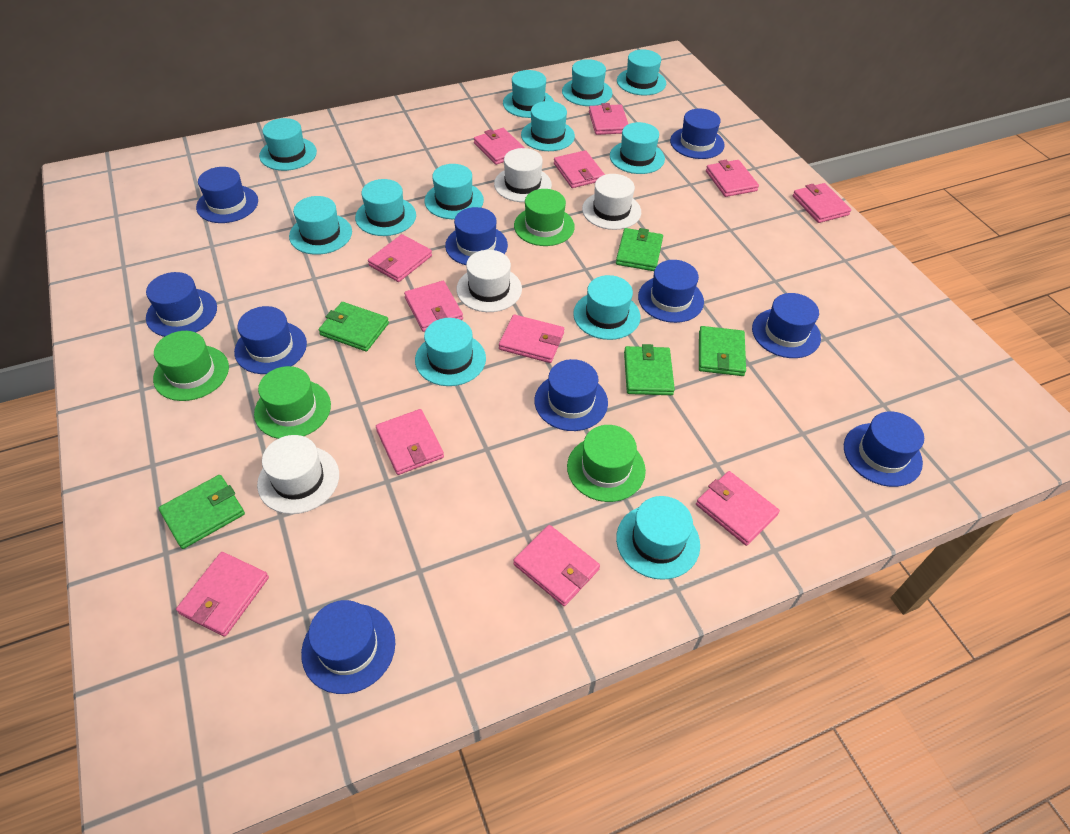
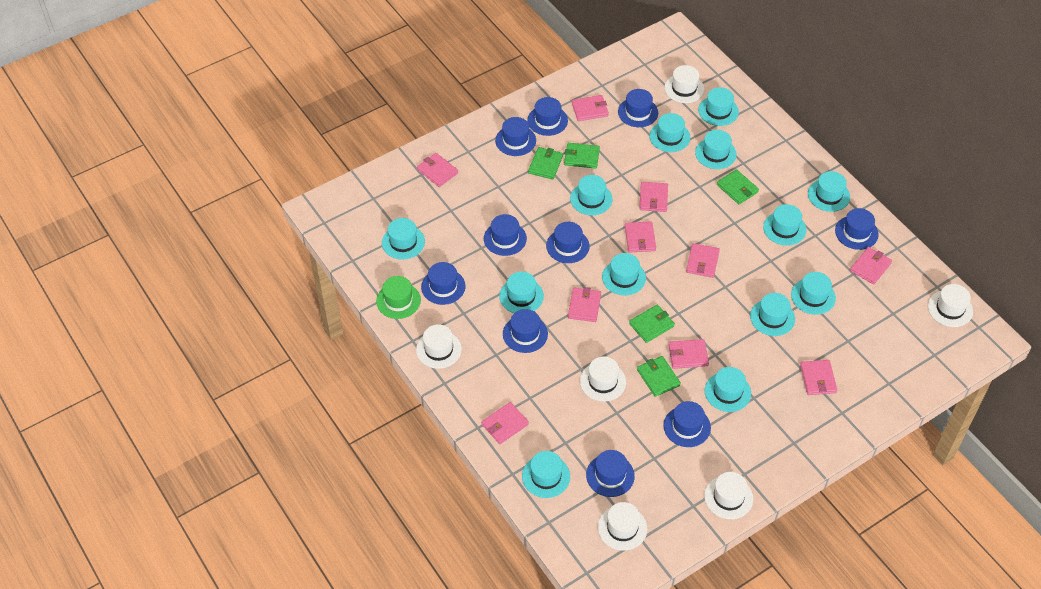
green hat: 4 -> 1
pink wallet: 12 -> 10
turquoise hat: 12 -> 13
white hat: 4 -> 6

